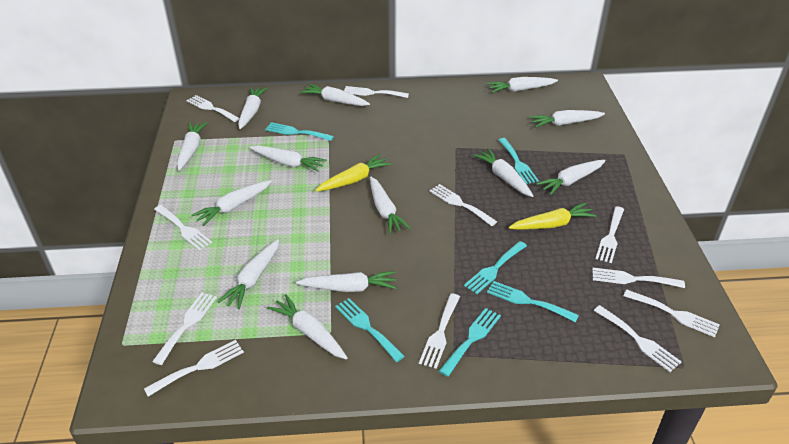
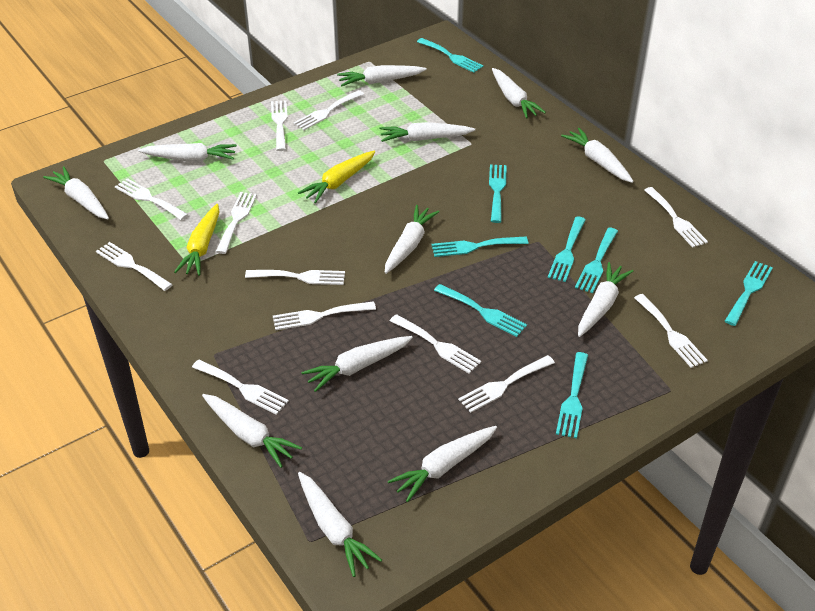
turquoise fork: 6 -> 8
white carrot: 13 -> 12
white fork: 11 -> 12

